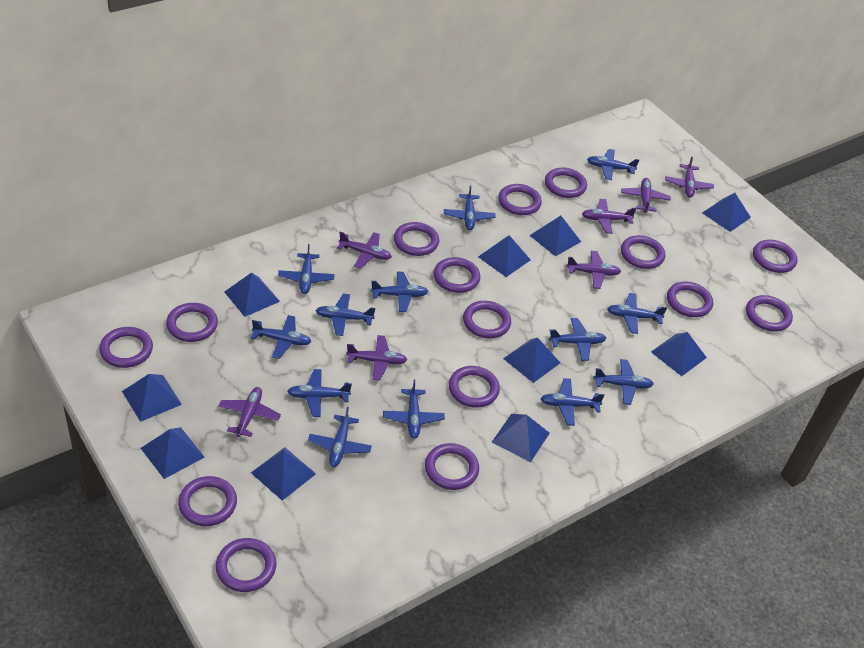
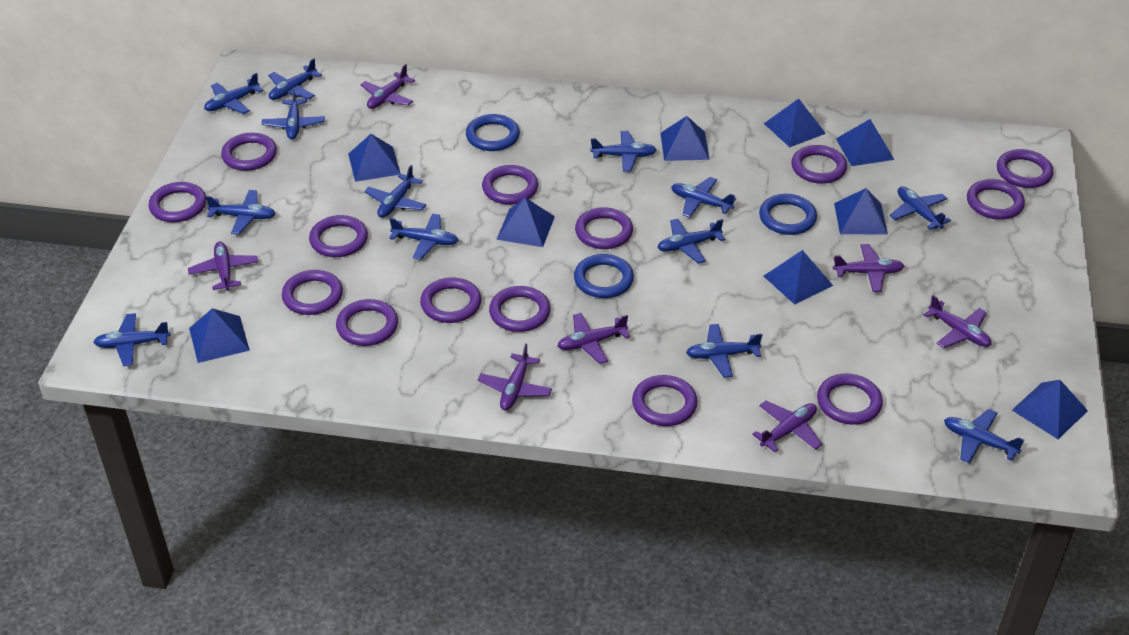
blue pyramid: 10 -> 9
blue ring: 0 -> 3
purple ring: 15 -> 14

